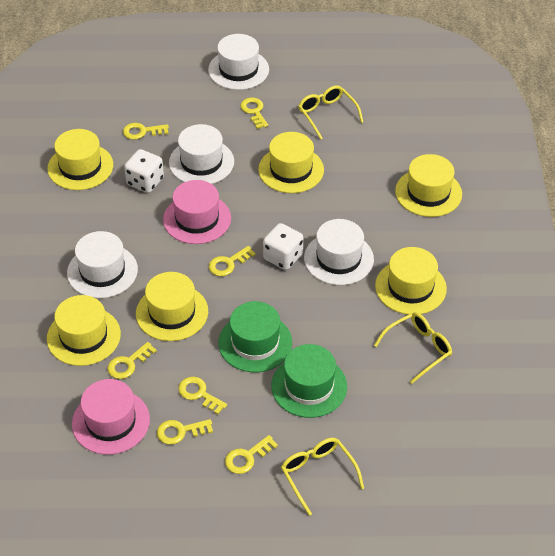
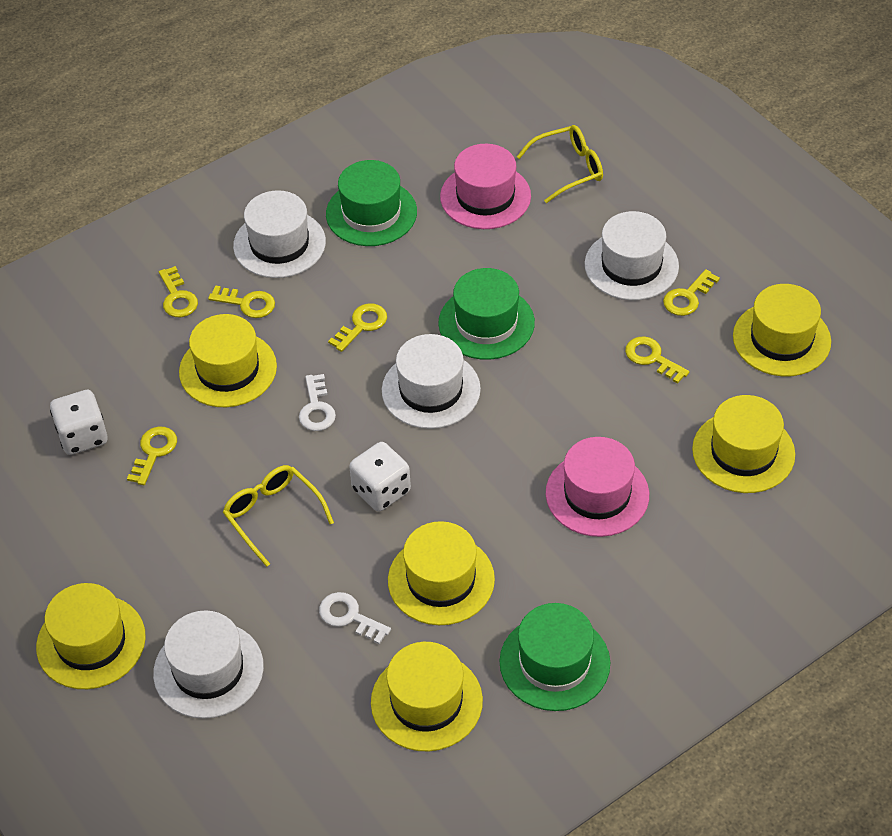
green hat: 2 -> 3
white key: 0 -> 2
yellow glasses: 3 -> 2
yellow key: 7 -> 6

